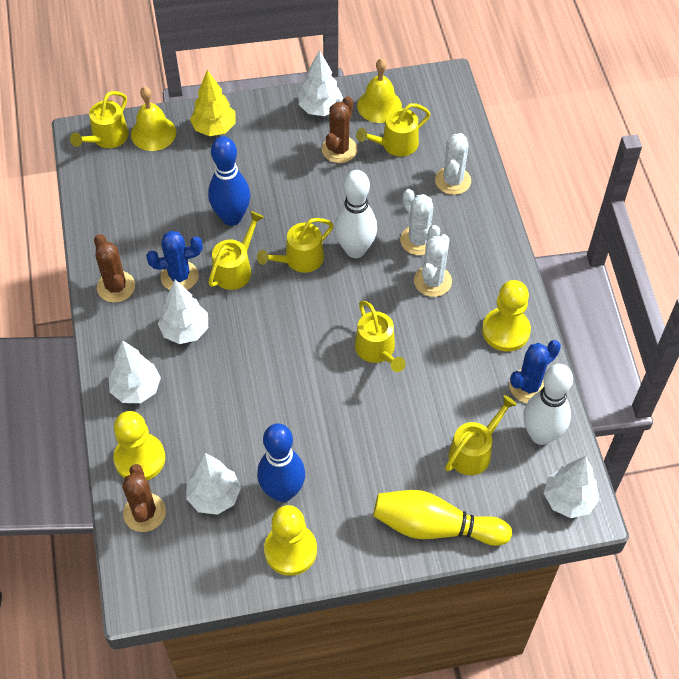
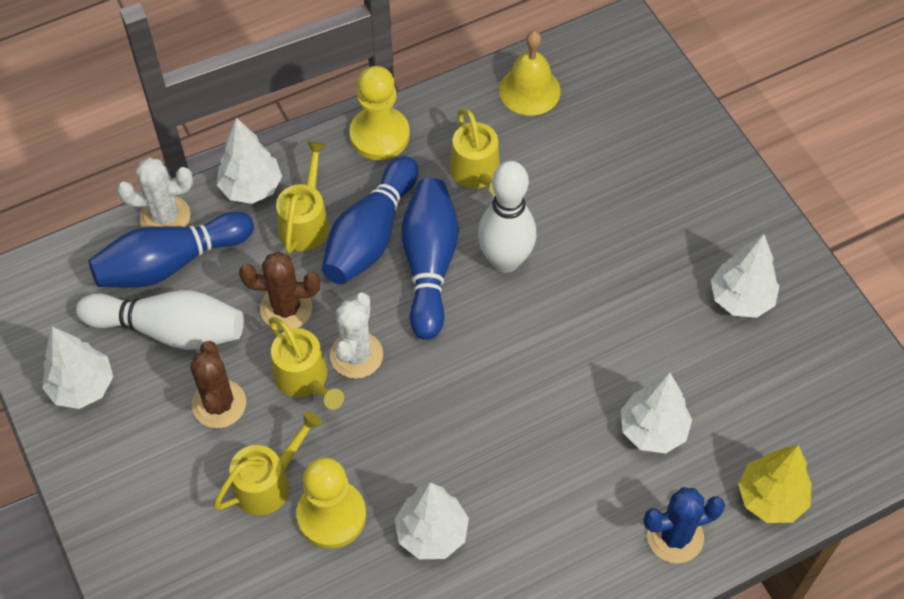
blue bowling pin: 2 -> 3
blue cactus: 2 -> 1
brown cactus: 3 -> 2
white cactus: 3 -> 2
yellow bell: 2 -> 1
yellow bowling pin: 1 -> 0
yellow pawn: 3 -> 2
yellow watering can: 6 -> 4

